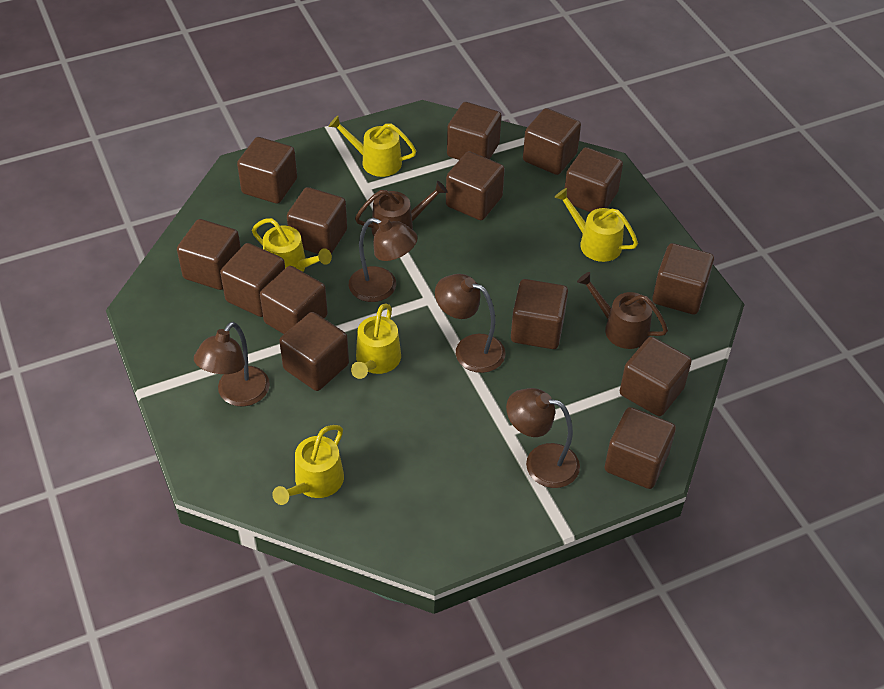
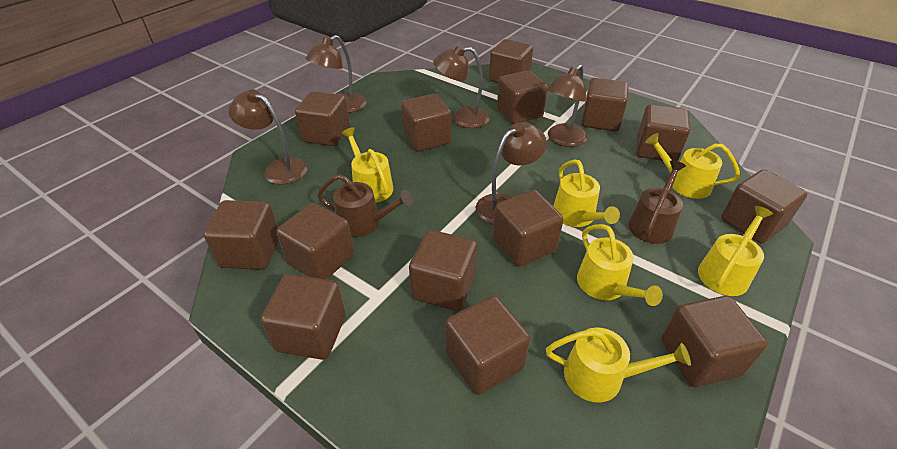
brown lamp: 4 -> 5
yellow watering can: 5 -> 6

